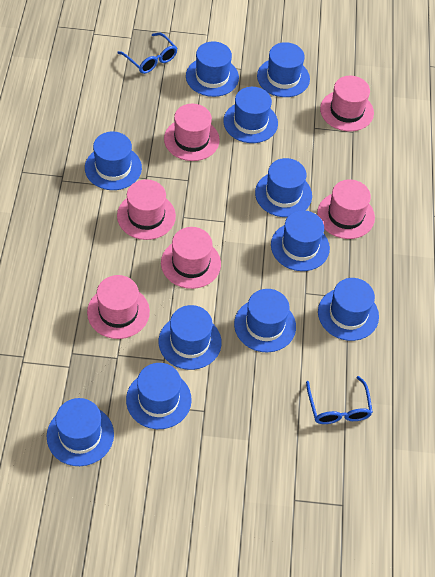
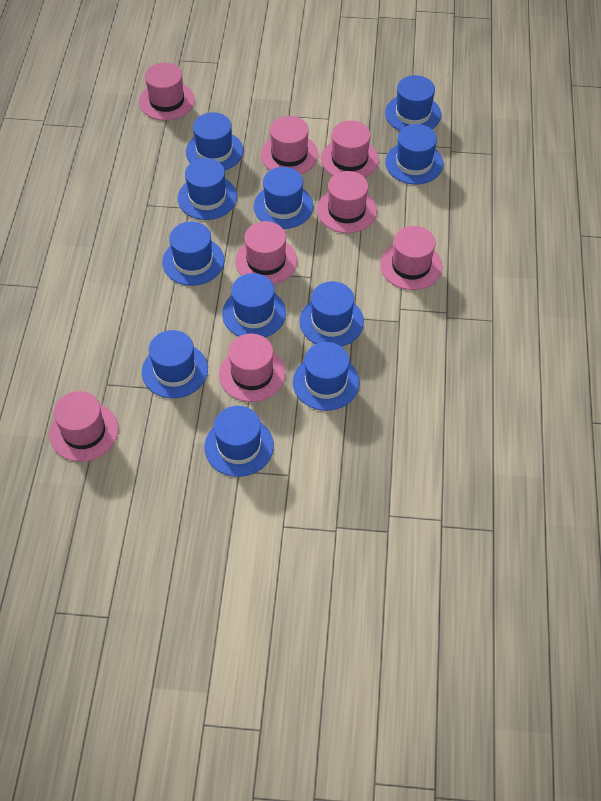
blue glasses: 2 -> 0
pink hat: 6 -> 8

